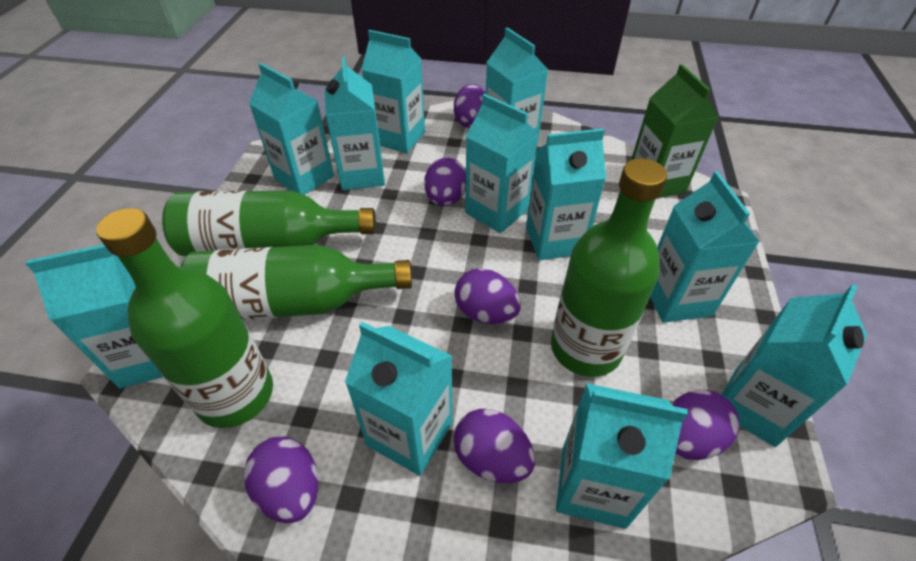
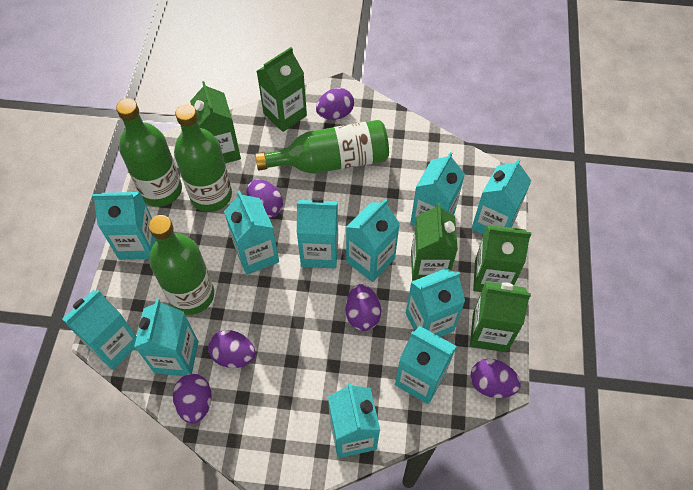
green carton: 1 -> 5

